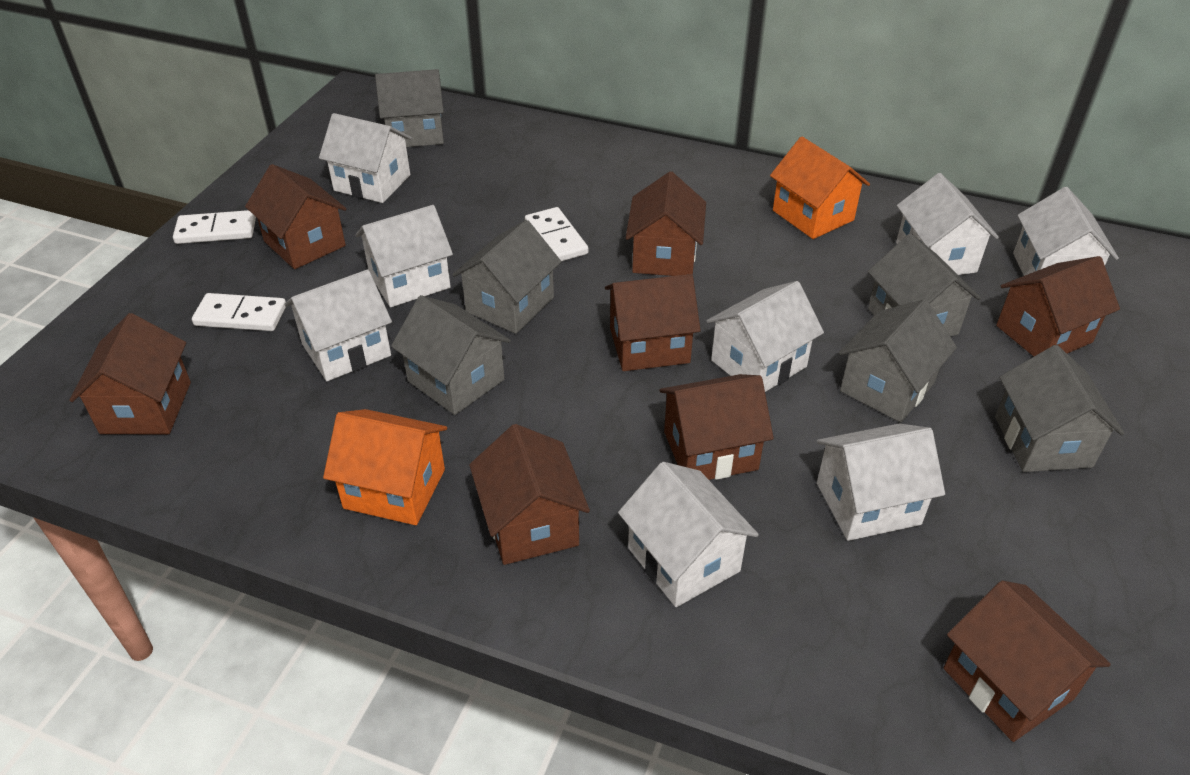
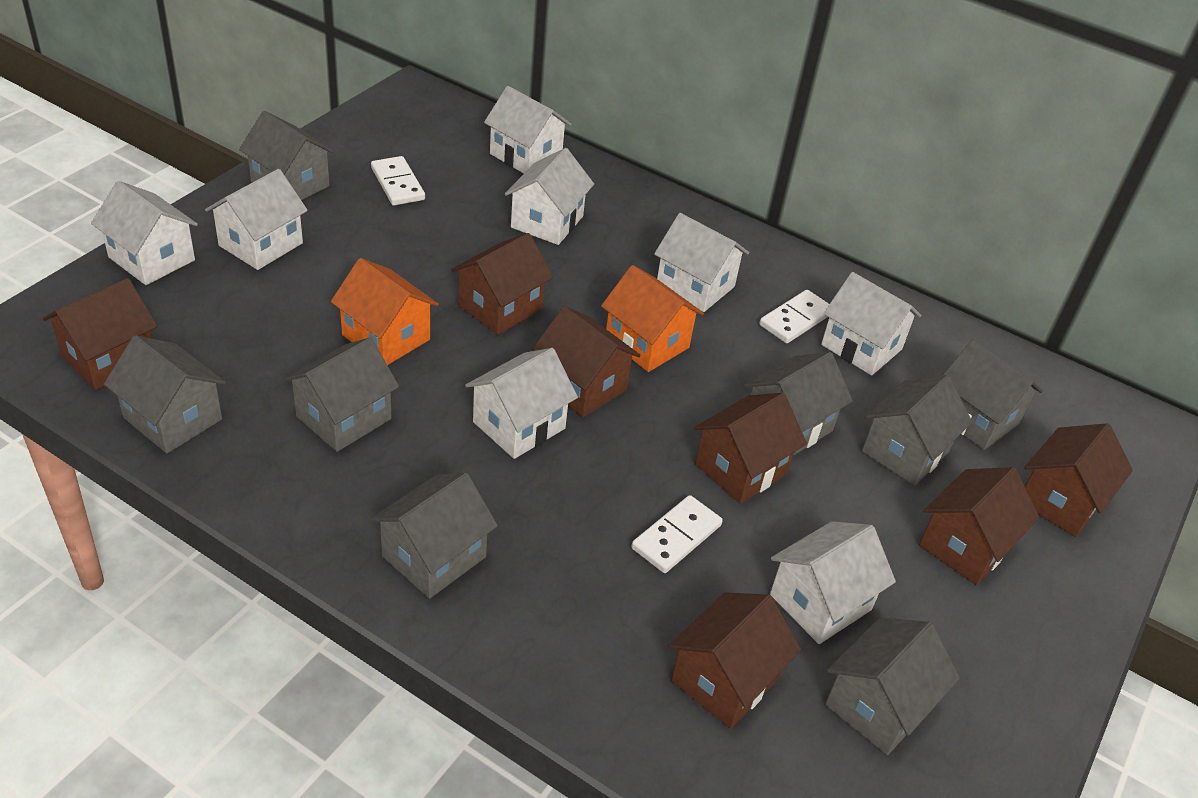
brown house: 8 -> 7
grey house: 6 -> 8

